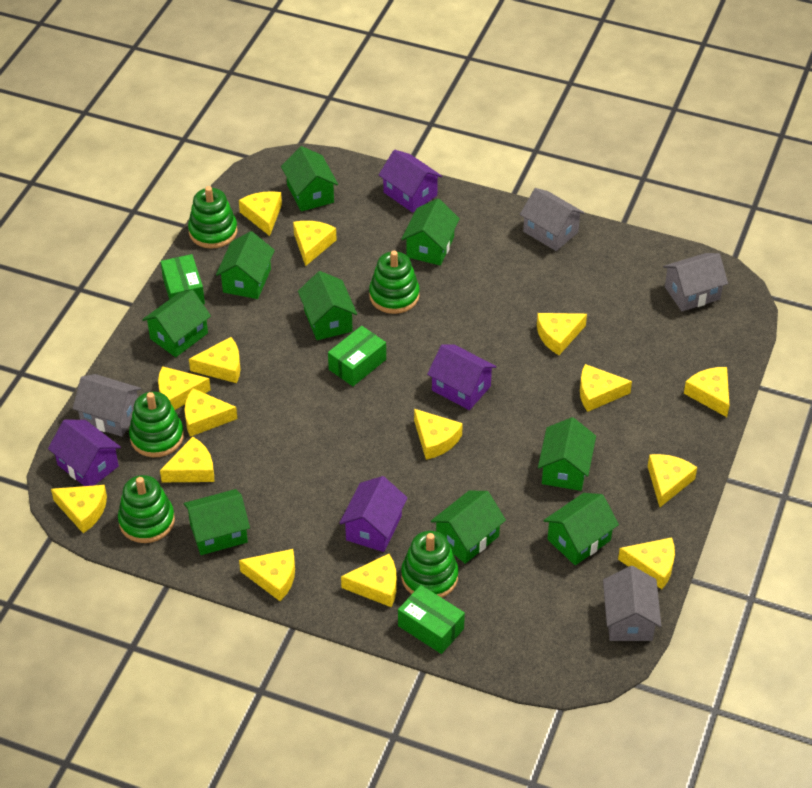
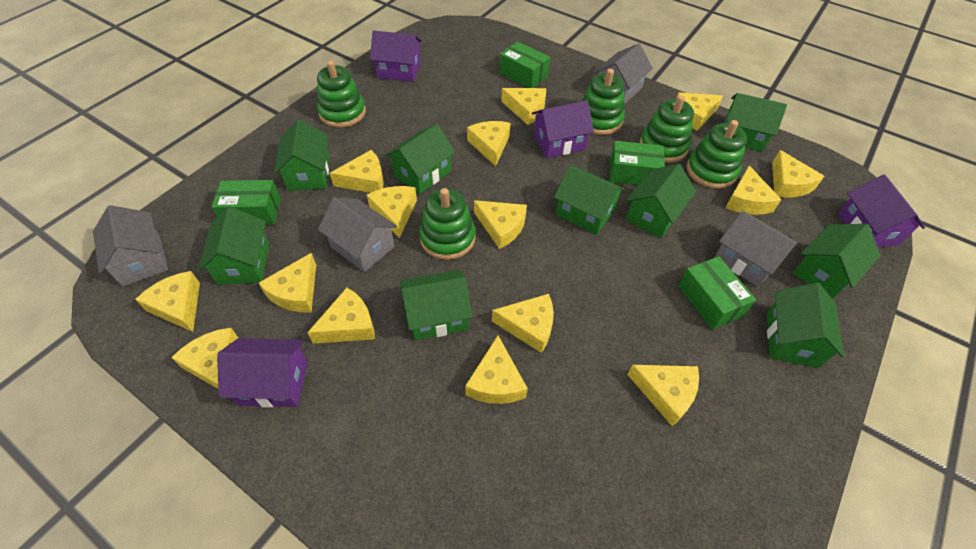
green box: 3 -> 4

